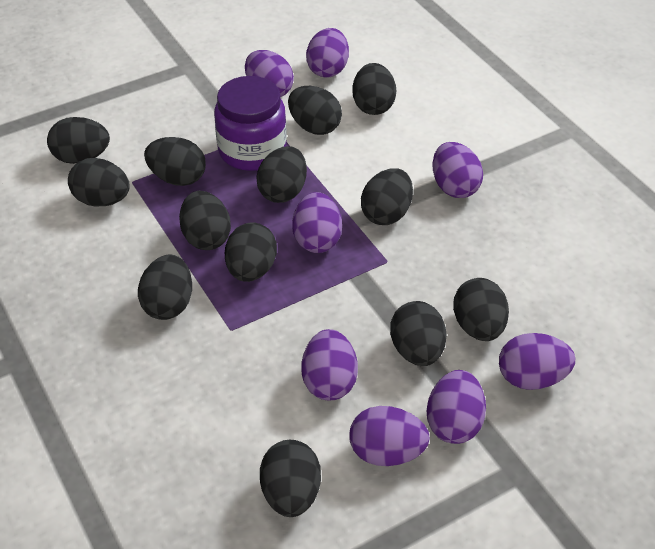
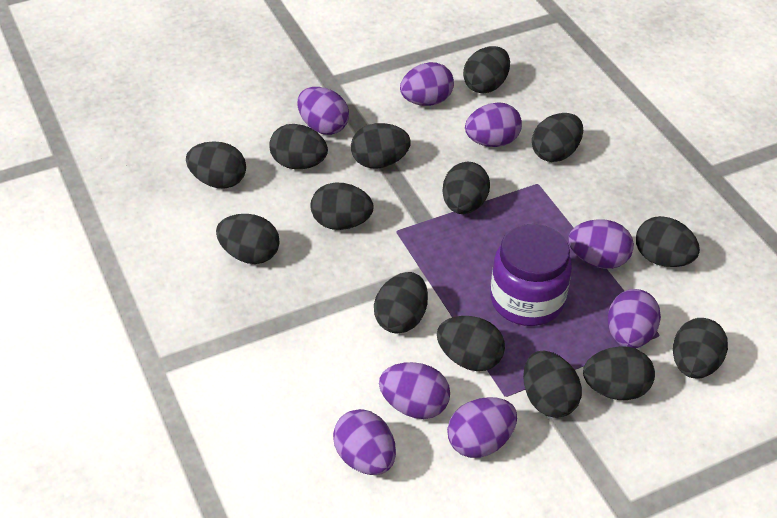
black egg: 13 -> 14

